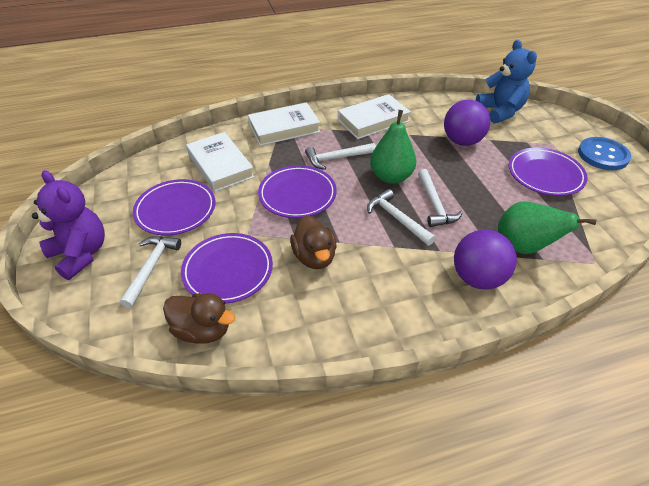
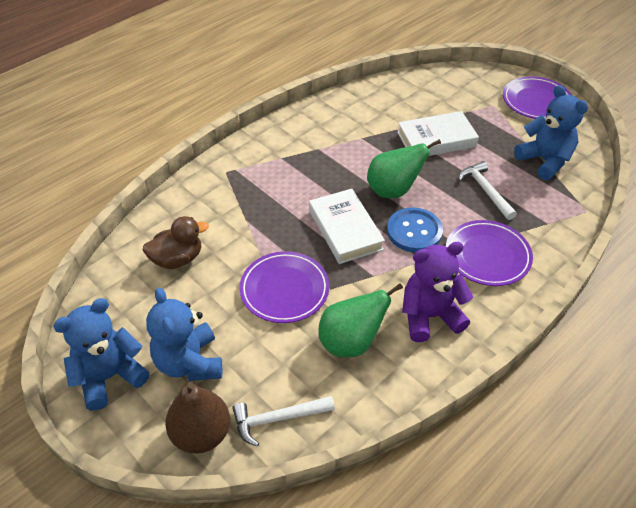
blue teddy bear: 1 -> 3
brown duck: 2 -> 1
brown pear: 0 -> 1
purple ball: 2 -> 0
purple plate: 4 -> 3
white book: 3 -> 2
white hammer: 4 -> 2

